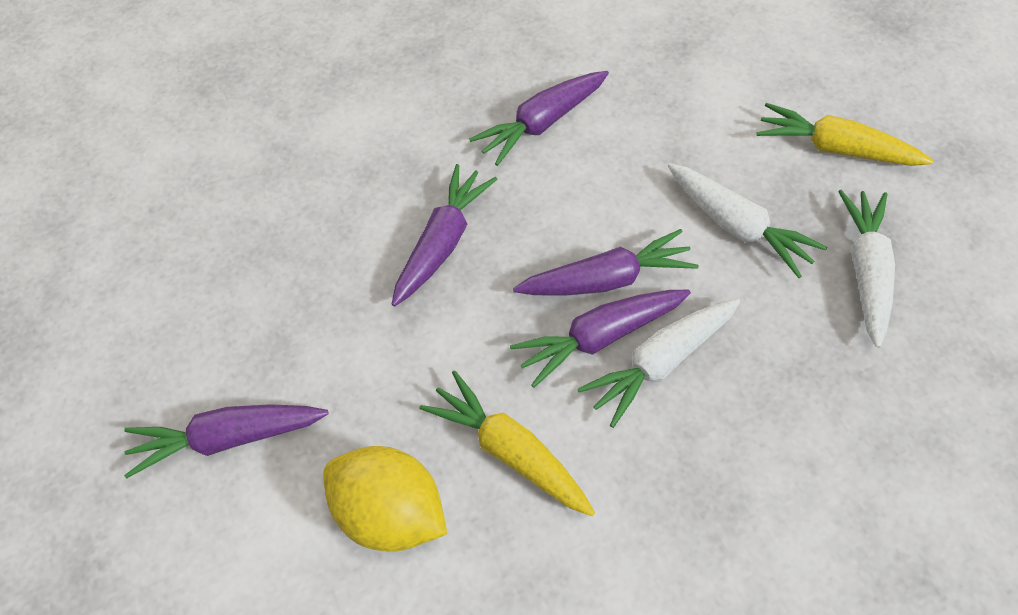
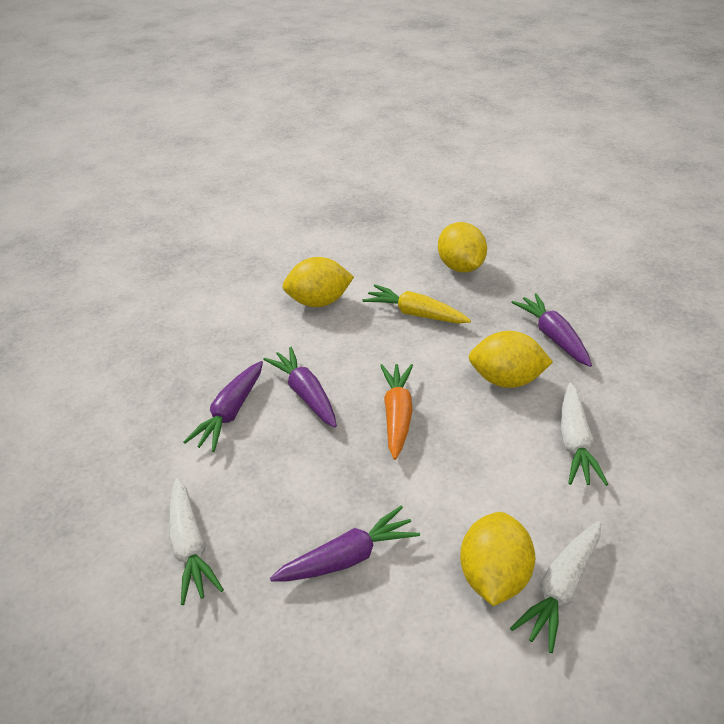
orange carrot: 0 -> 1
purple carrot: 5 -> 4
yellow carrot: 2 -> 1
yellow lemon: 1 -> 4

